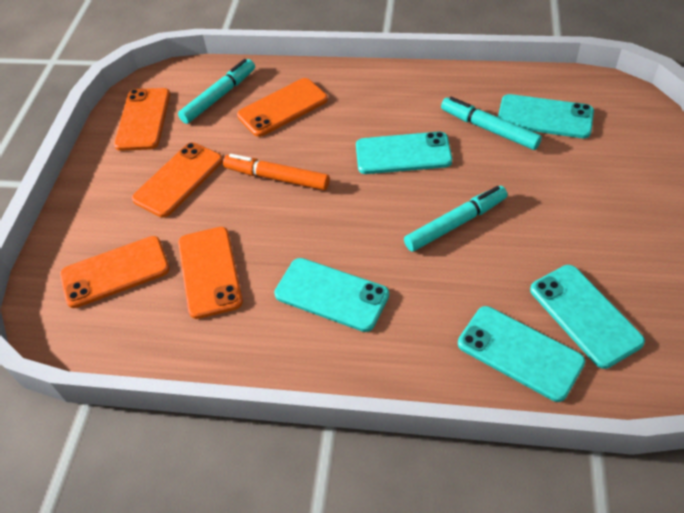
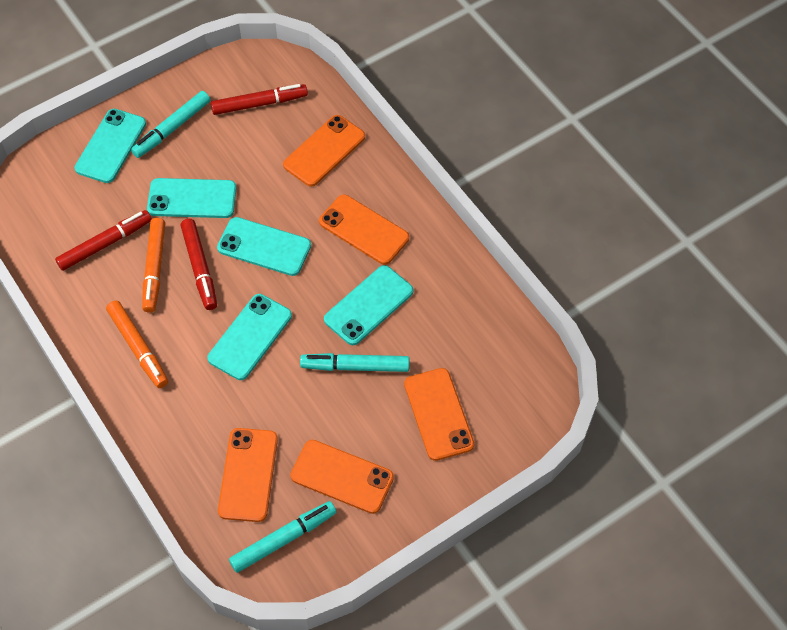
orange marker: 1 -> 2
red marker: 0 -> 3

